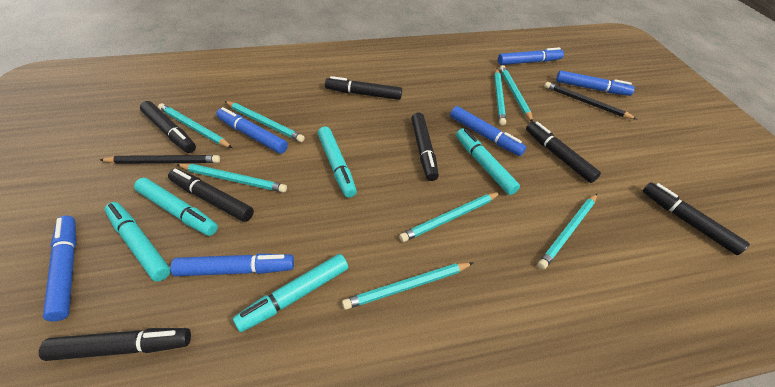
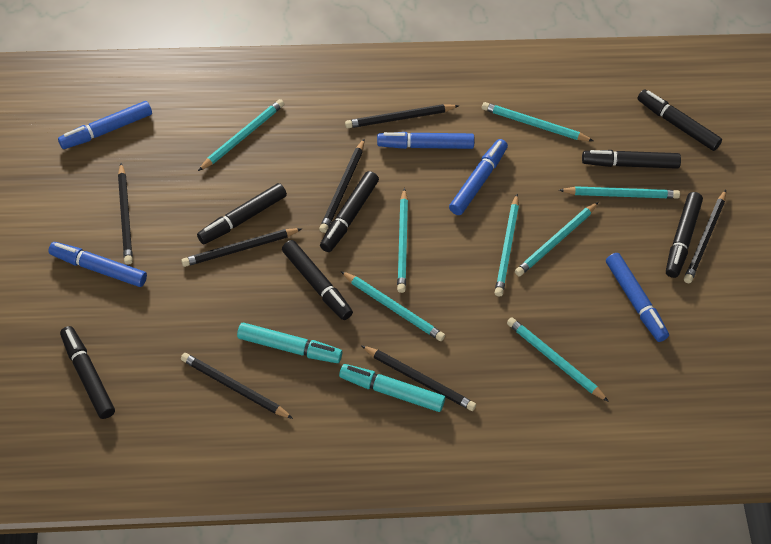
black pencil: 2 -> 7
blue marker: 6 -> 5
turquoise marker: 5 -> 2

